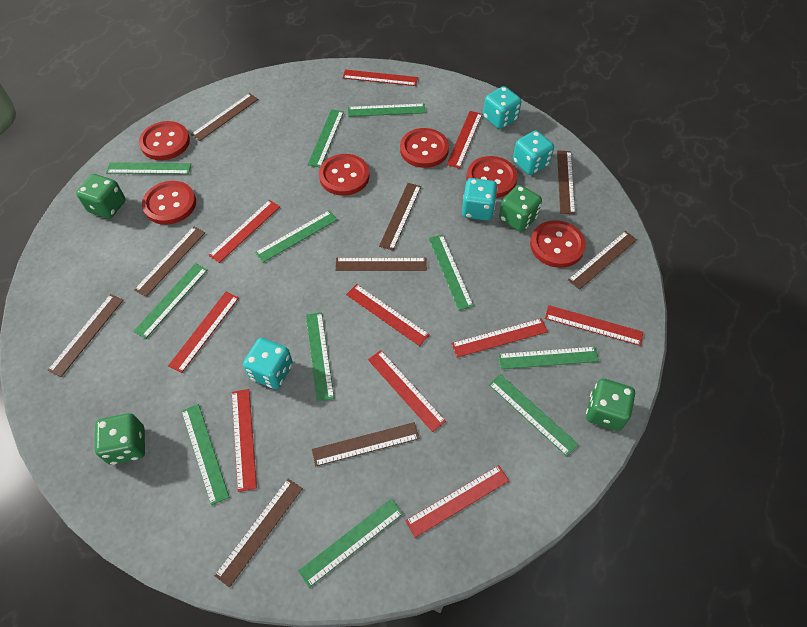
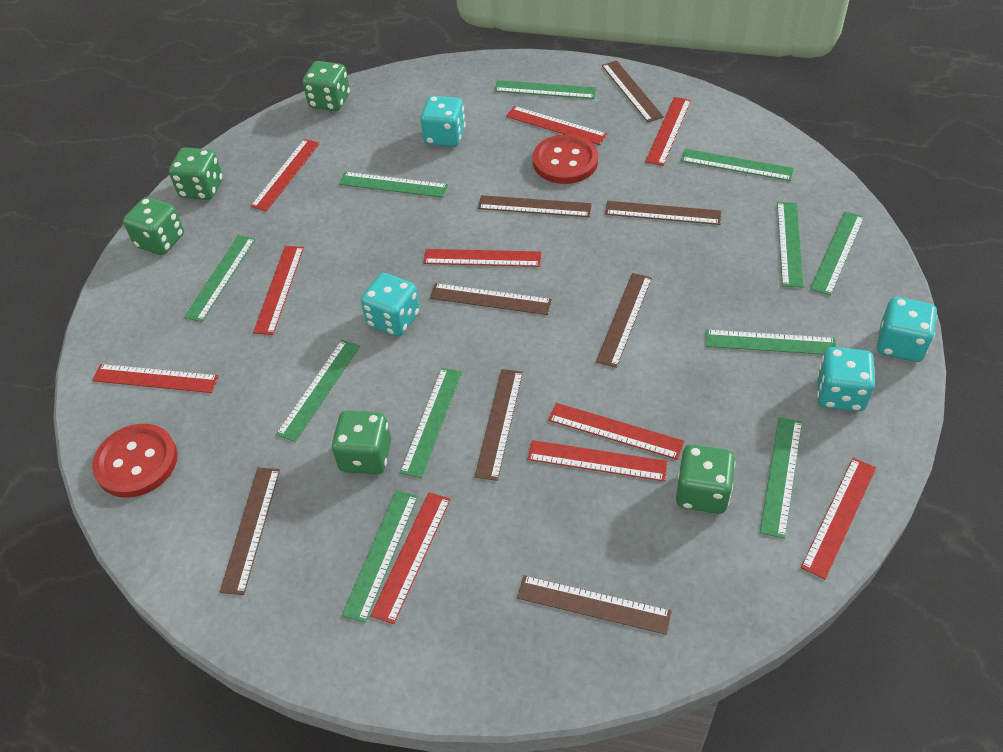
brown ruler: 9 -> 8
green dice: 4 -> 5
red button: 6 -> 2

